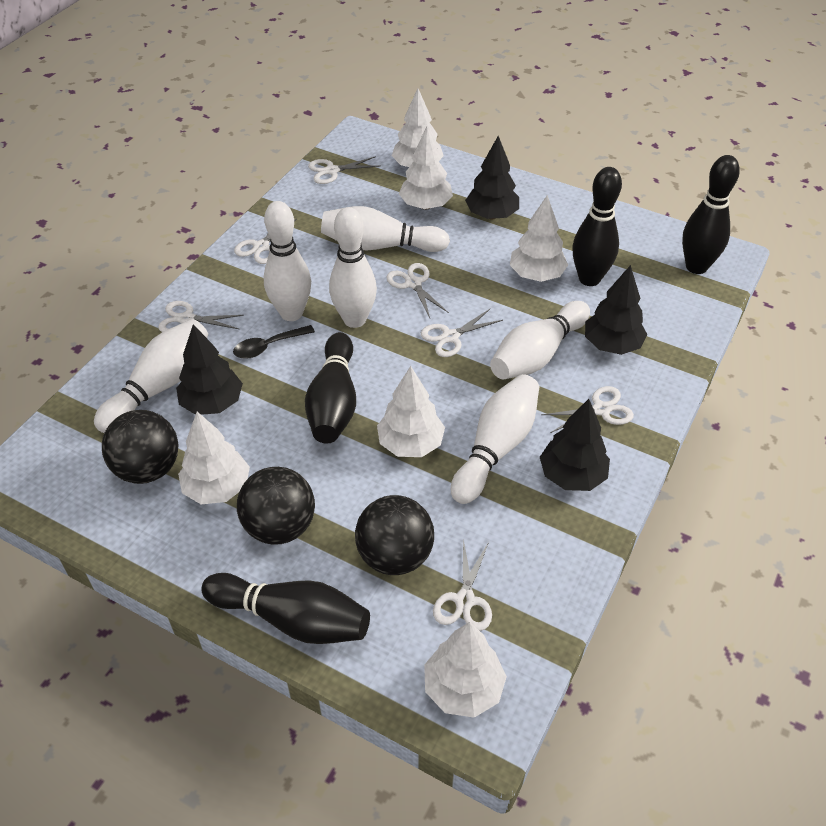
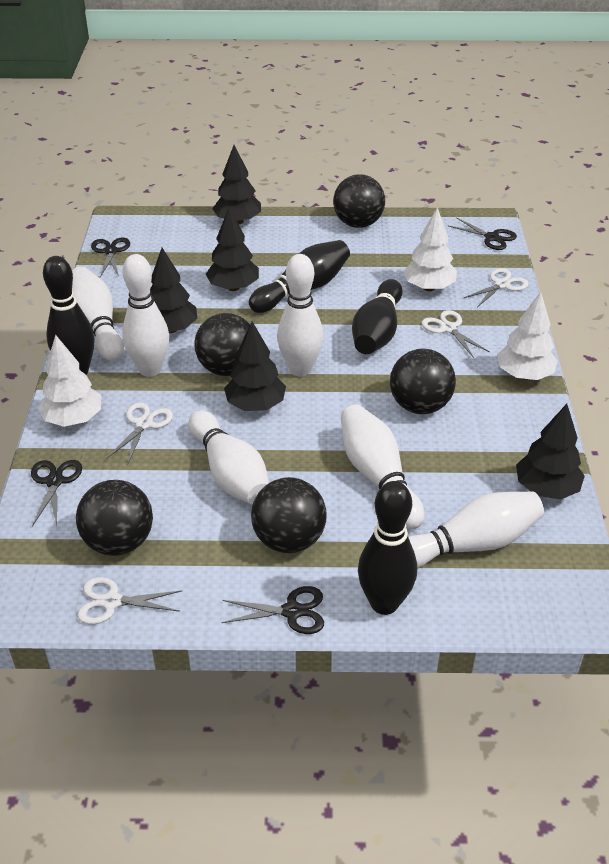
black ball: 3 -> 5
black scissors: 0 -> 4
black spoon: 1 -> 0
black tree: 4 -> 5
white scissors: 7 -> 4
white tree: 6 -> 3

